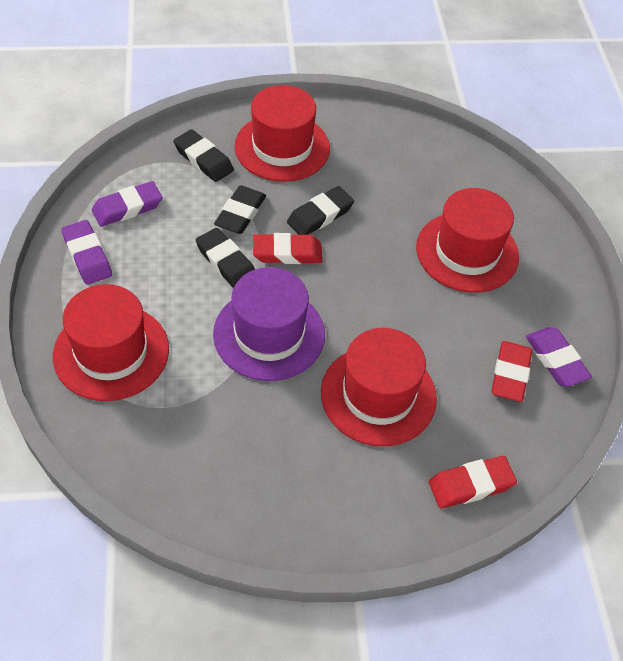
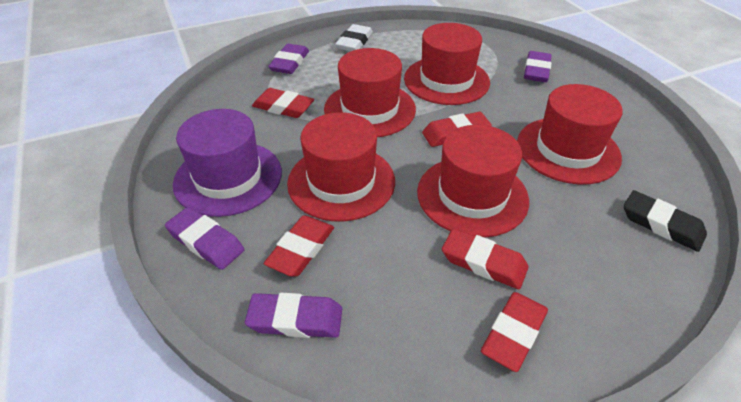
black eraser: 4 -> 1
purple eraser: 3 -> 4
red eraser: 3 -> 5
red hat: 4 -> 5
white eraser: 0 -> 1

